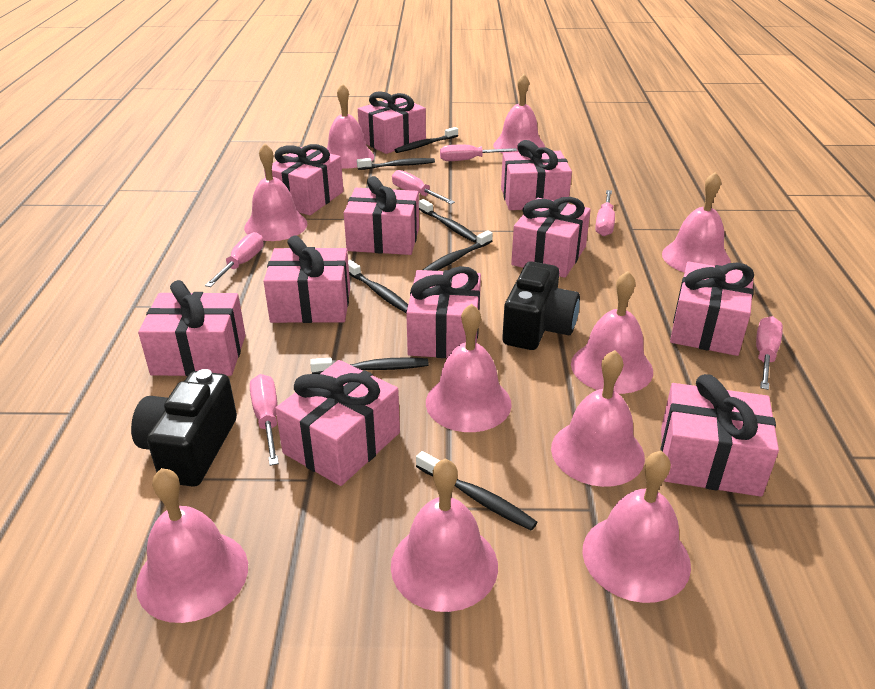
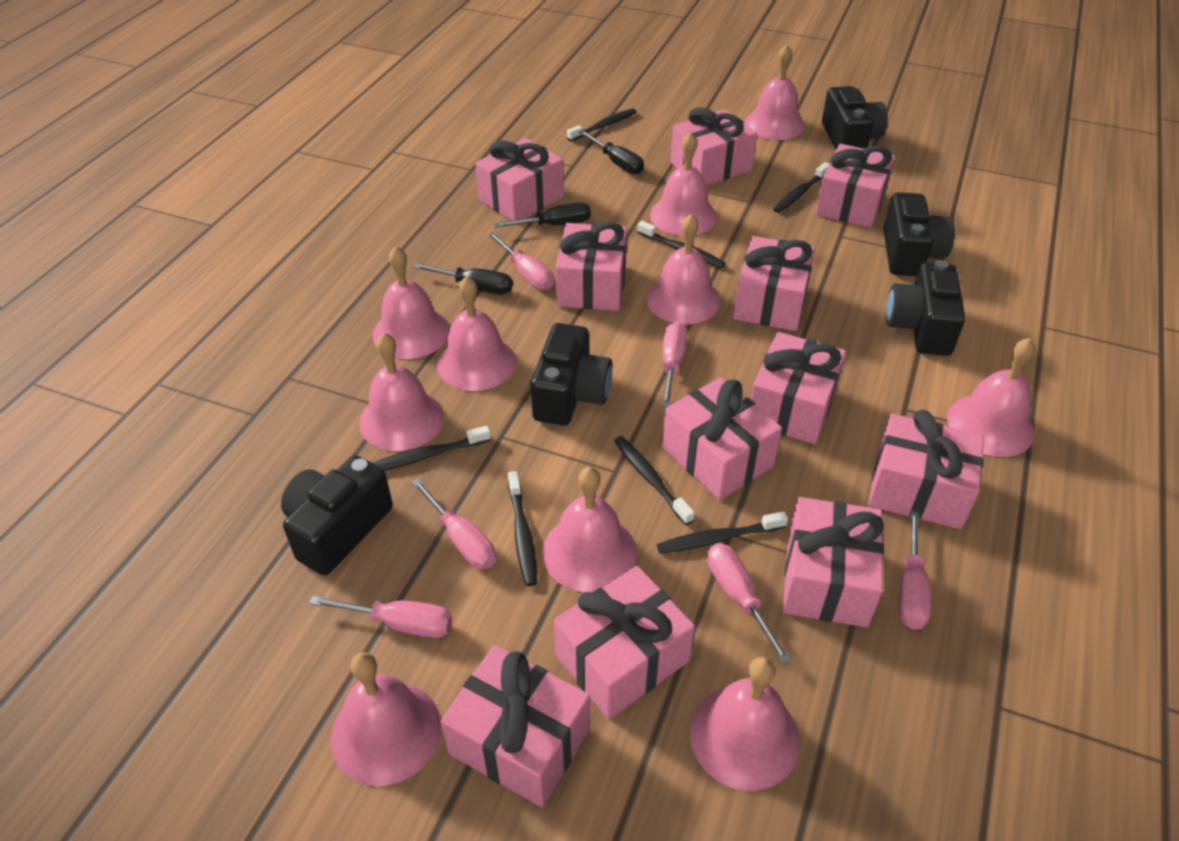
black camera: 2 -> 5
black screwdriver: 0 -> 3

